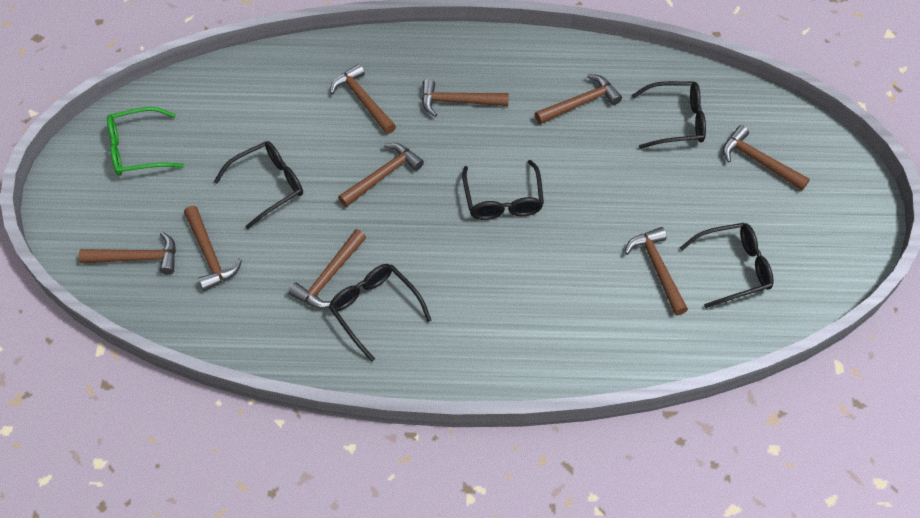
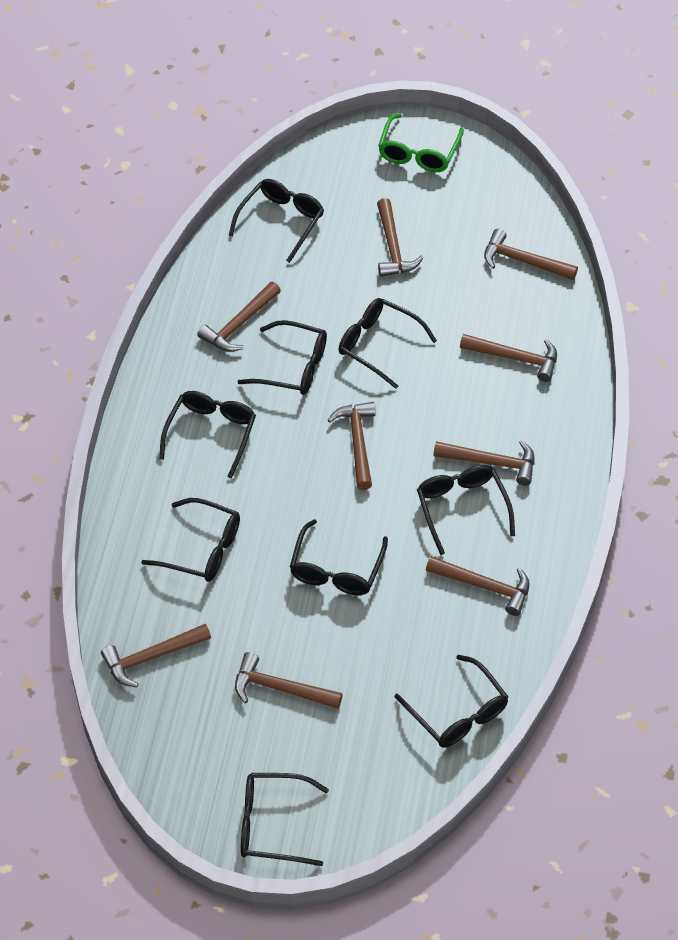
black glasses: 5 -> 9

